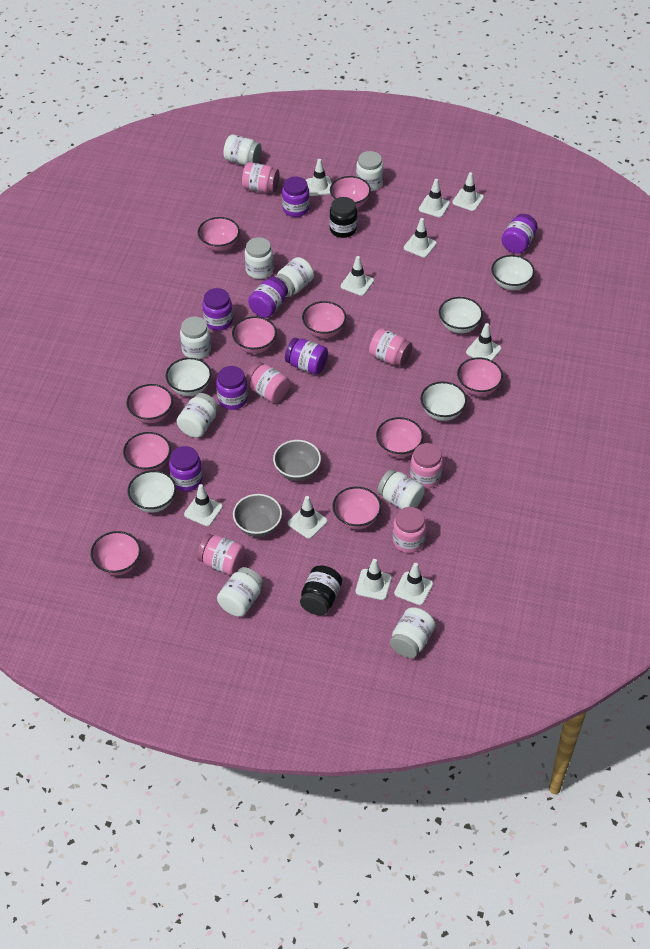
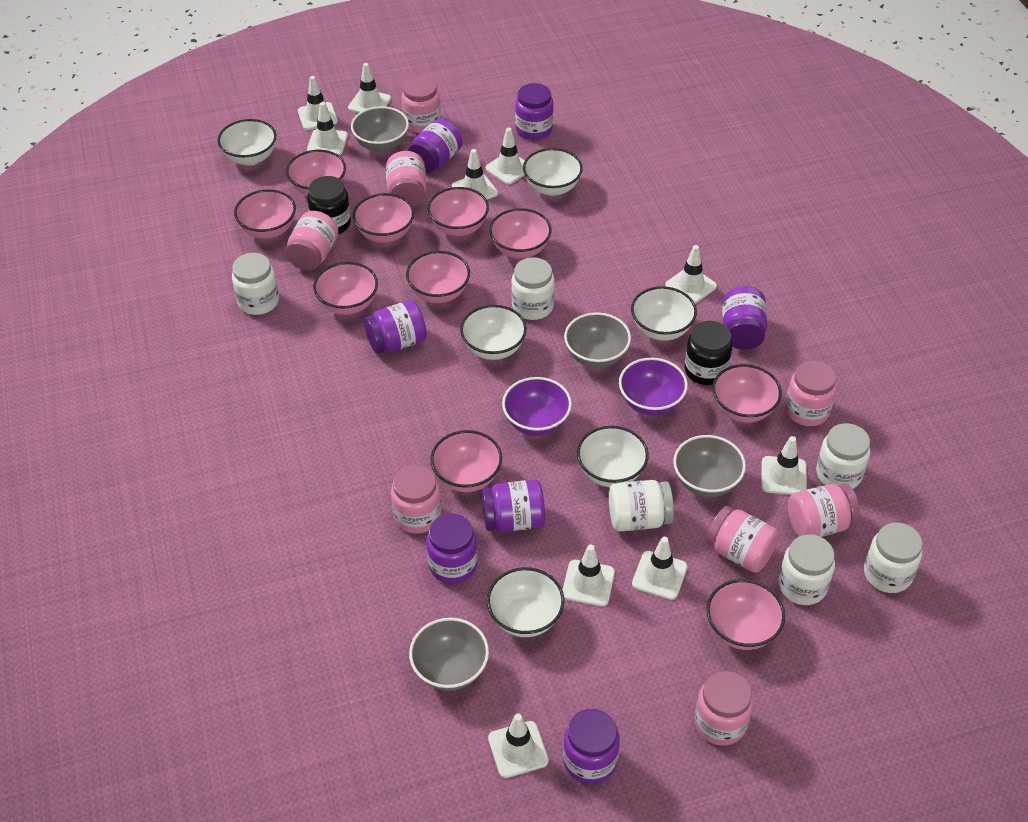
grey bowl: 2 -> 4
pink jar: 6 -> 8
purple bowl: 0 -> 2
white bowl: 5 -> 6
white jar: 9 -> 6

